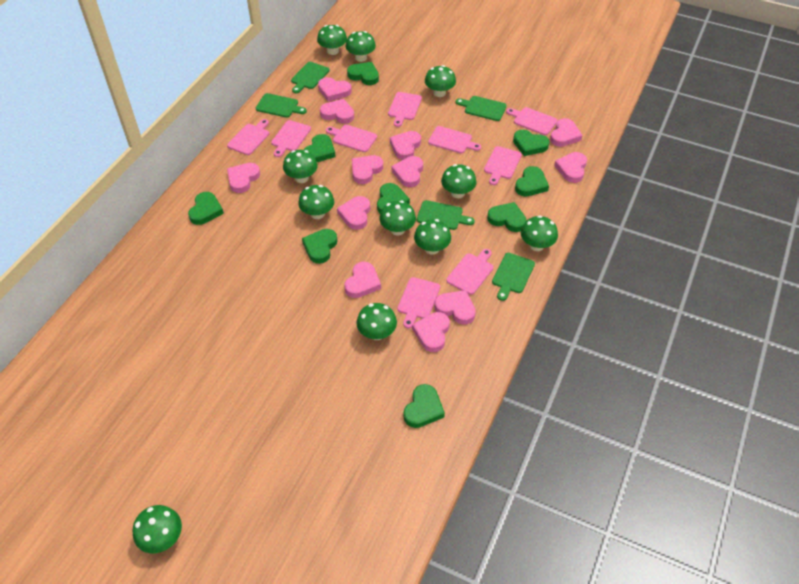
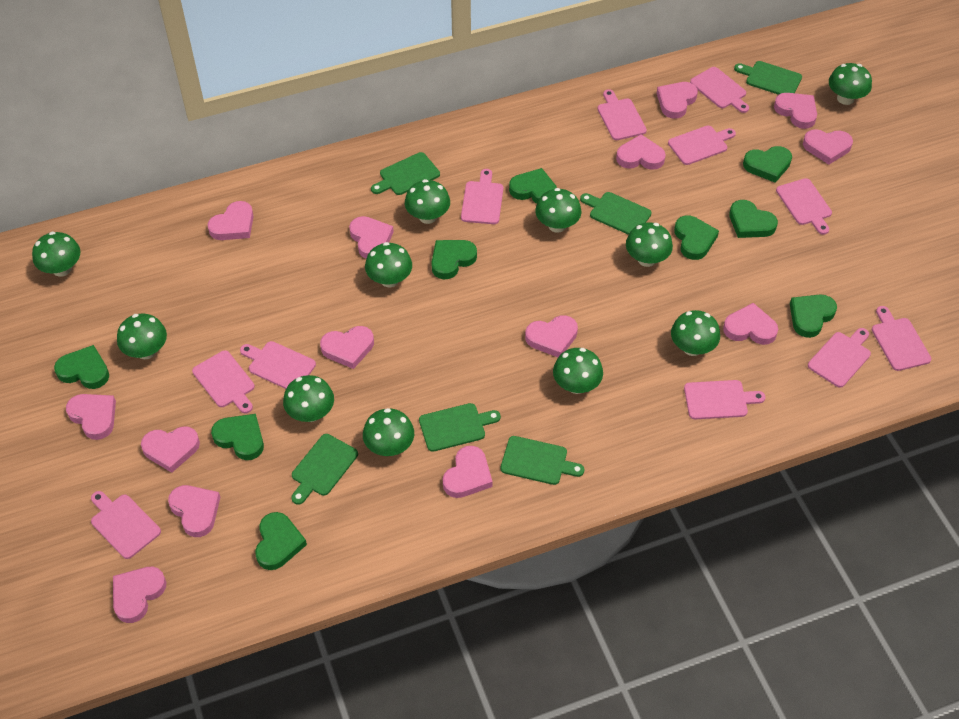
green cutting board: 5 -> 6
pink cutting board: 9 -> 11
pink heart: 12 -> 14

